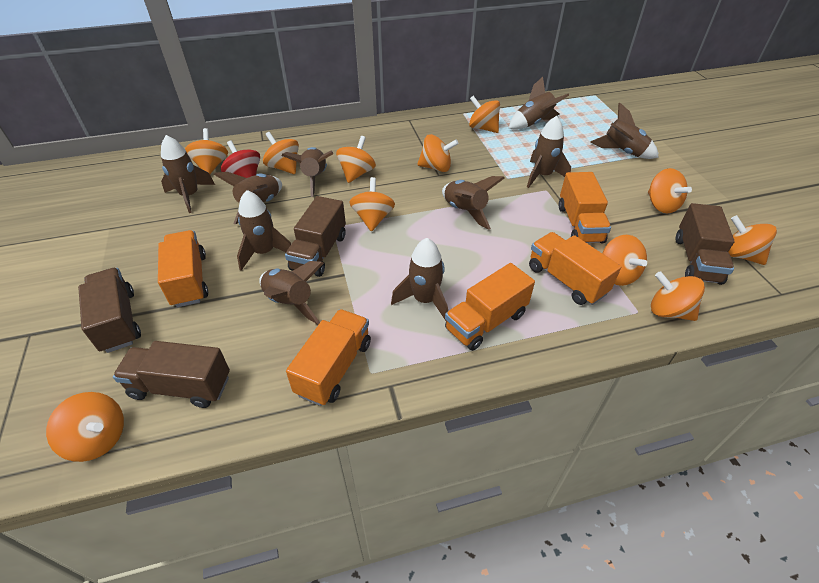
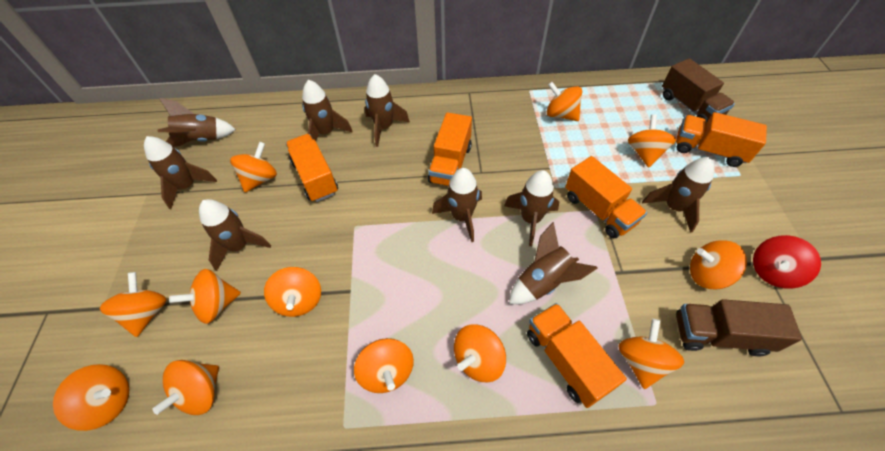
brown rocket: 10 -> 9
brown truck: 4 -> 2
orange spinning top: 11 -> 12

